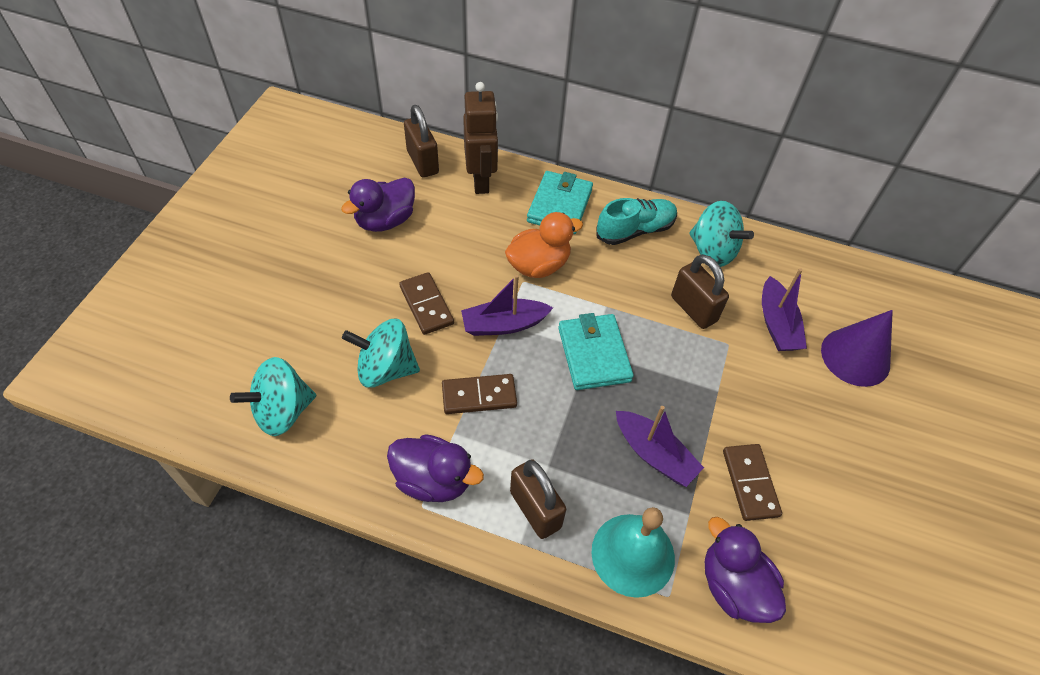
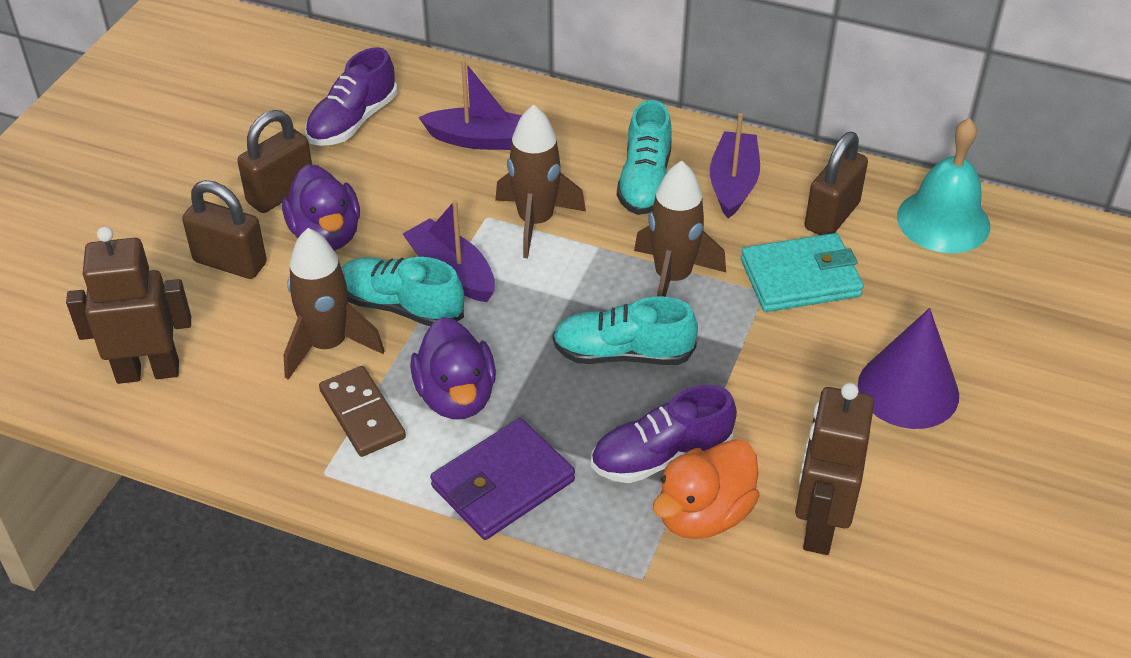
brown domino: 3 -> 1
brown robot: 1 -> 2
brown rocket: 0 -> 3
purple duck: 3 -> 2
purple shoe: 0 -> 2
purple wallet: 0 -> 1
turquoise shoe: 1 -> 3
turquoise spinning top: 3 -> 0
turquoise wallet: 2 -> 1

